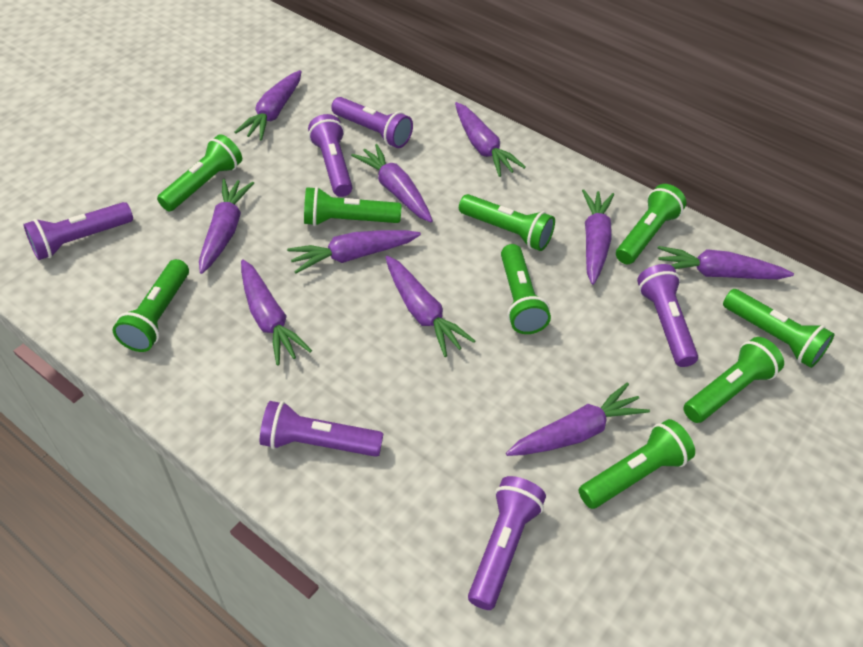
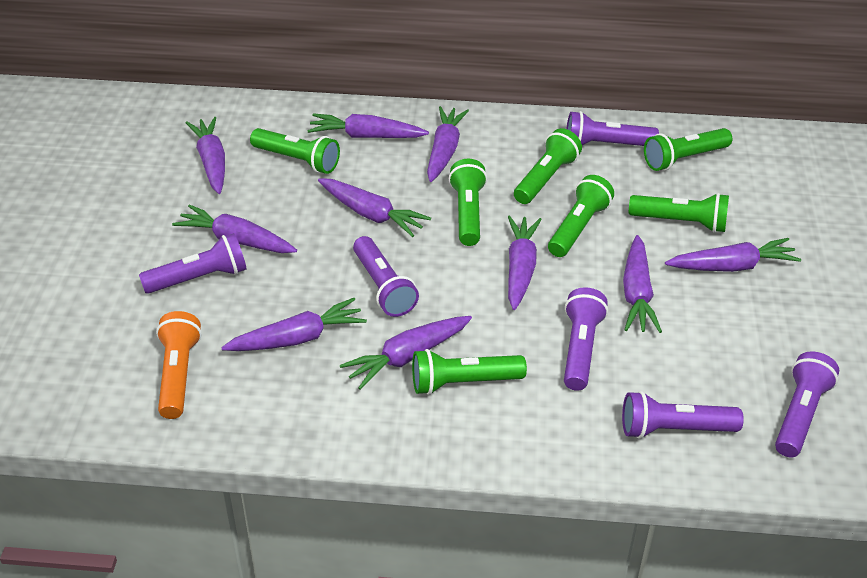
green flashlight: 9 -> 7
orange flashlight: 0 -> 1

